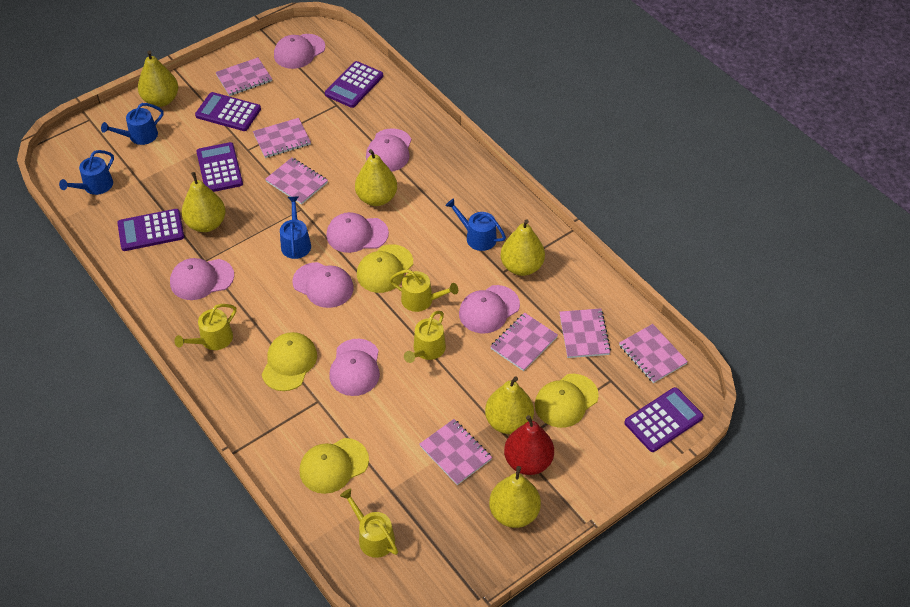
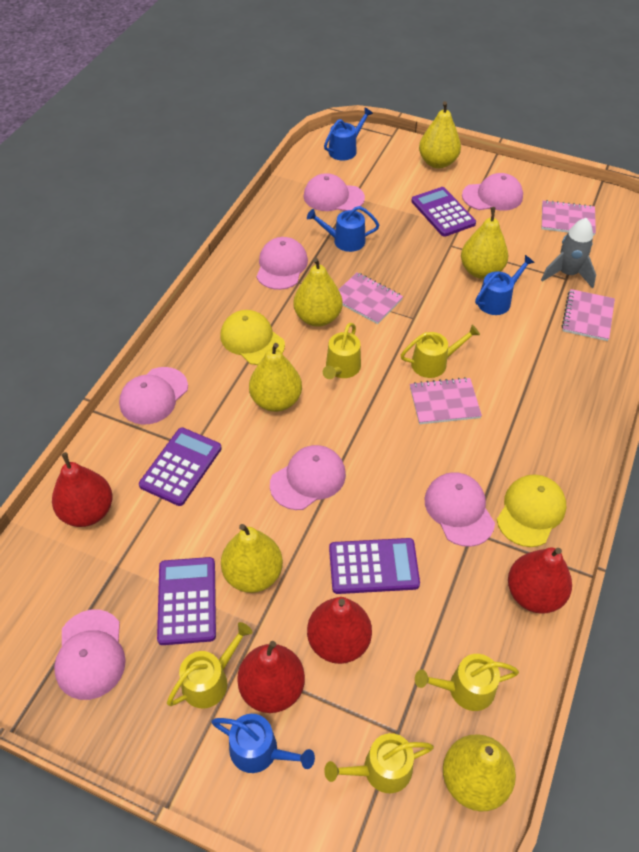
grey rocket: 0 -> 1
pink notebook: 7 -> 4
purple calculator: 5 -> 4
red pear: 1 -> 4
yellow cap: 4 -> 2
yellow watering can: 4 -> 5

